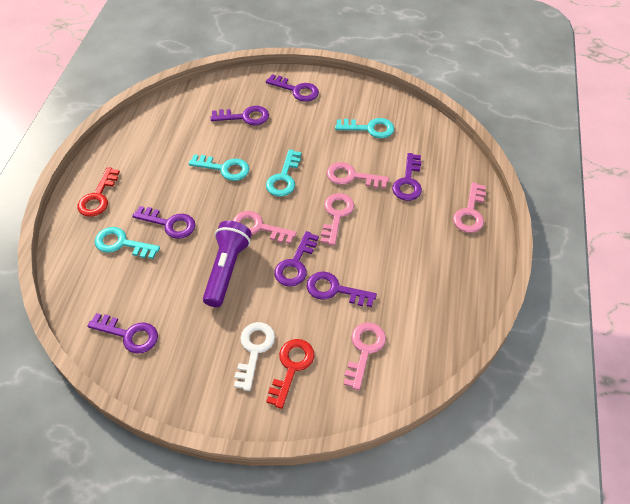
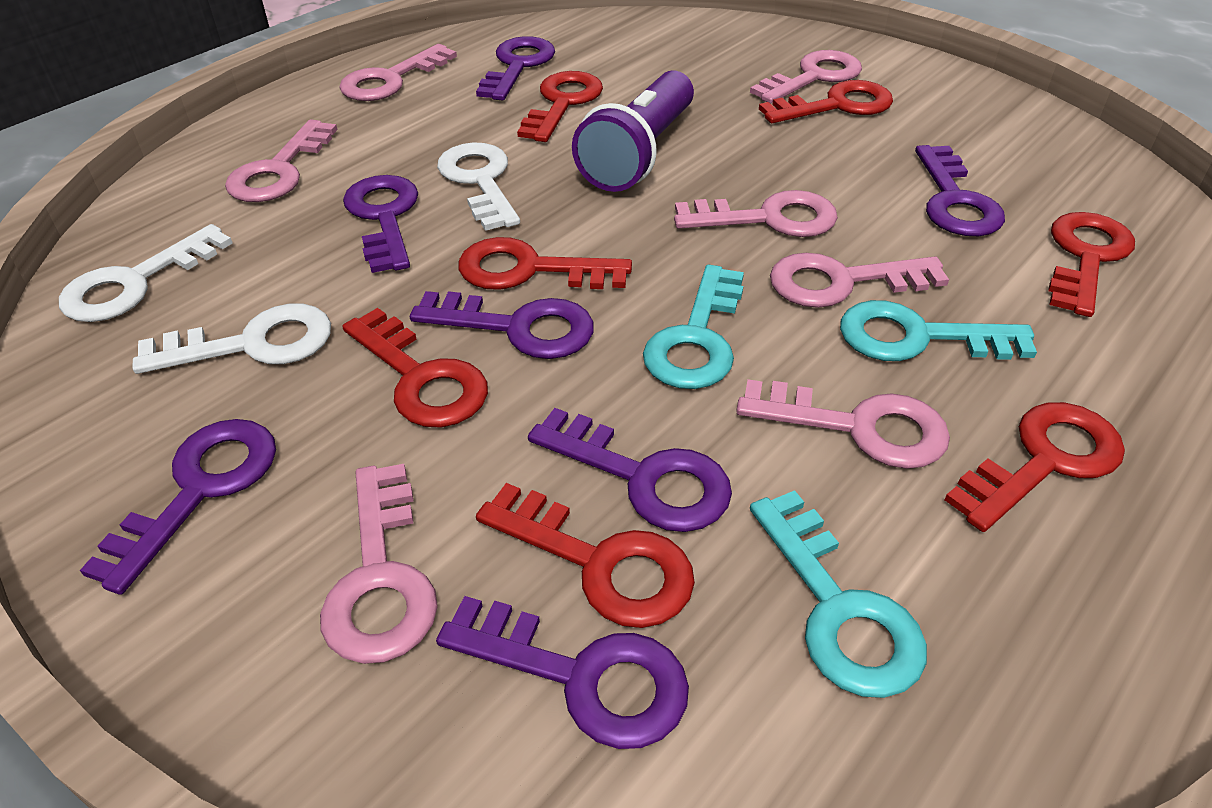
pink key: 5 -> 7
red key: 2 -> 7
turquoise key: 4 -> 3
white key: 1 -> 3

